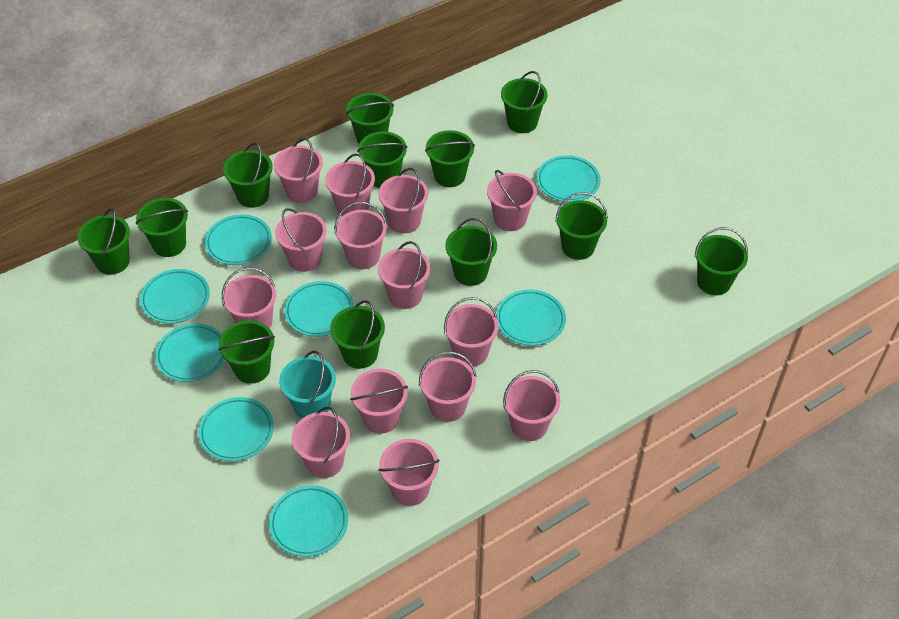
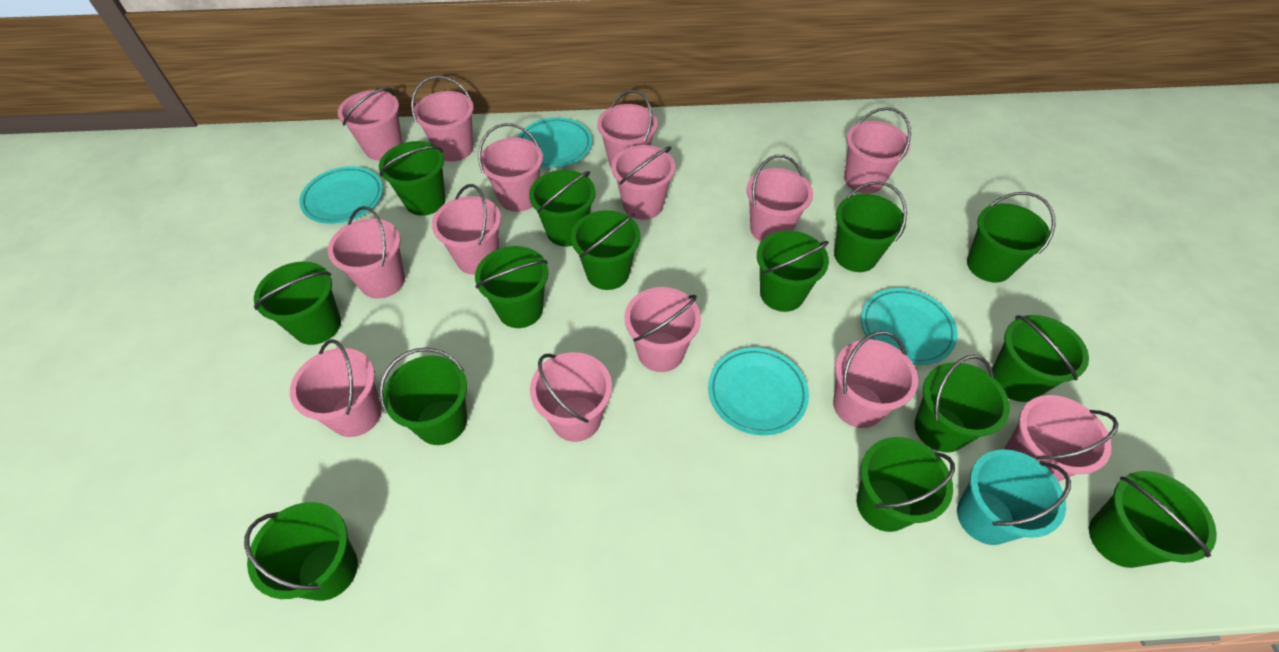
green bucket: 12 -> 14
turquoise plate: 8 -> 4

